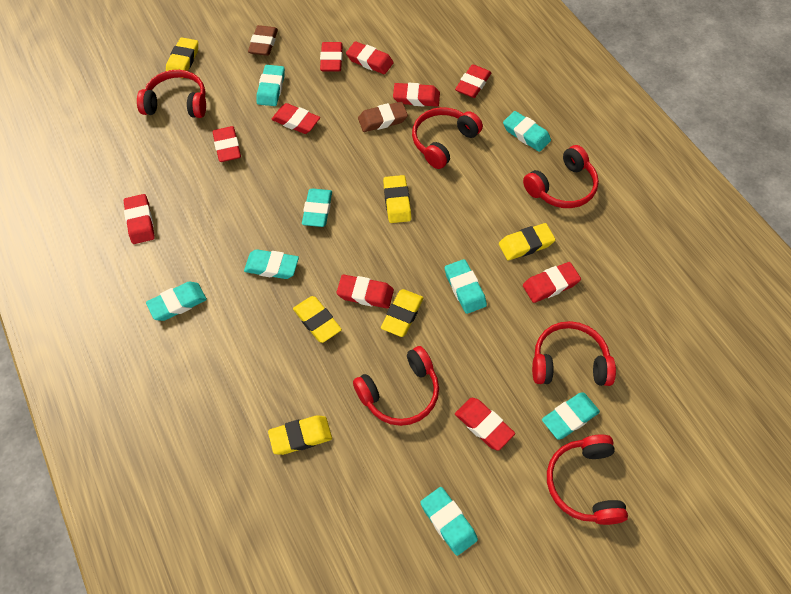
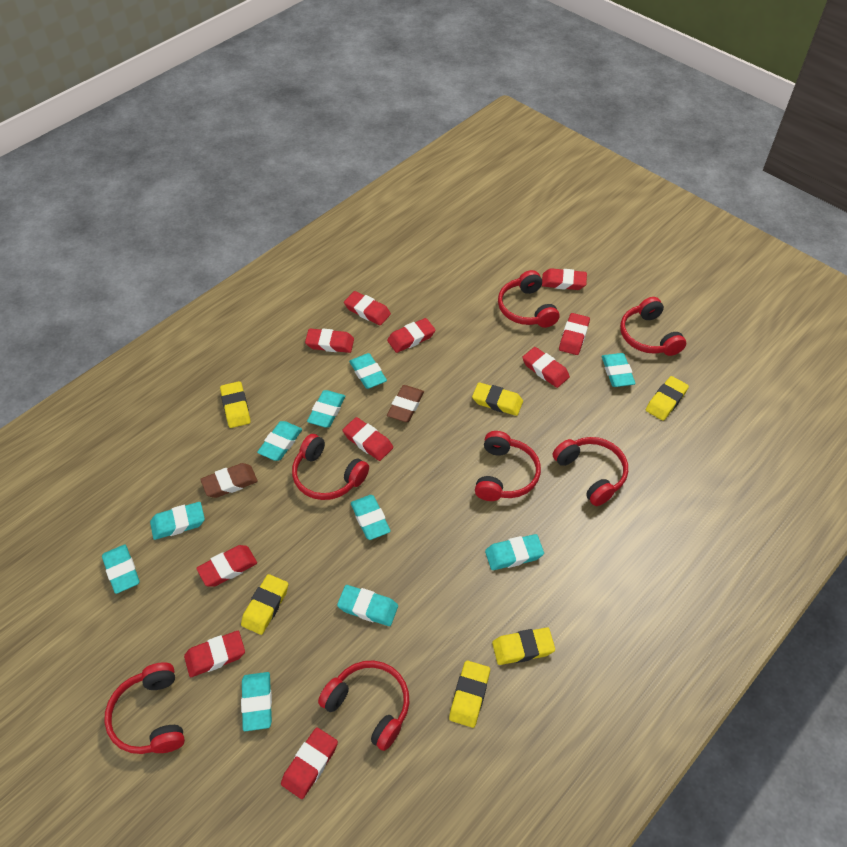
red headphones: 6 -> 7
turquoise eraser: 8 -> 10

